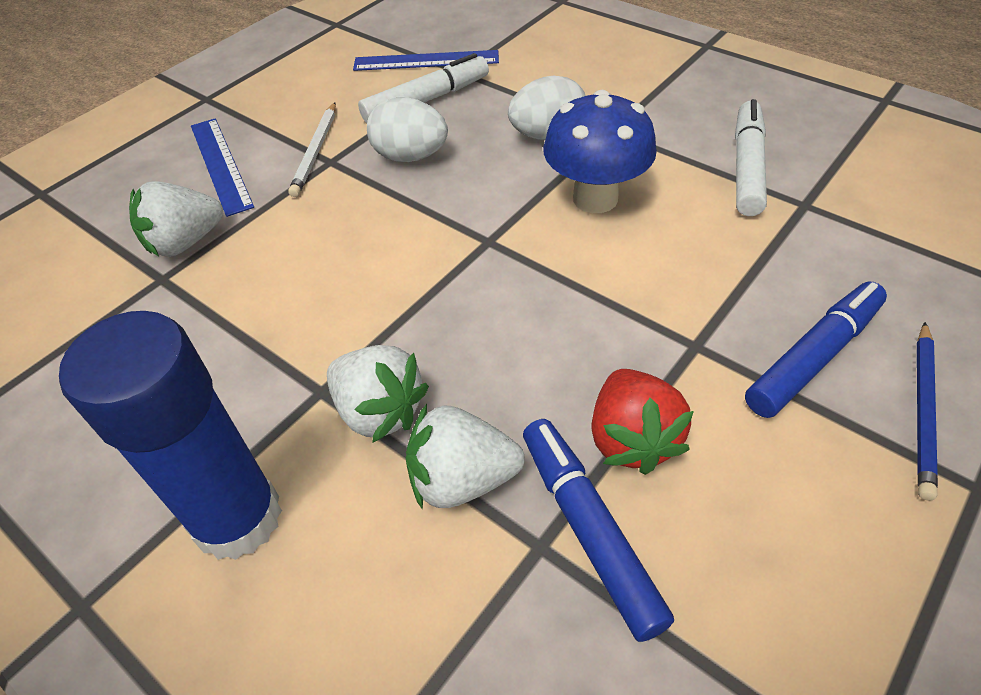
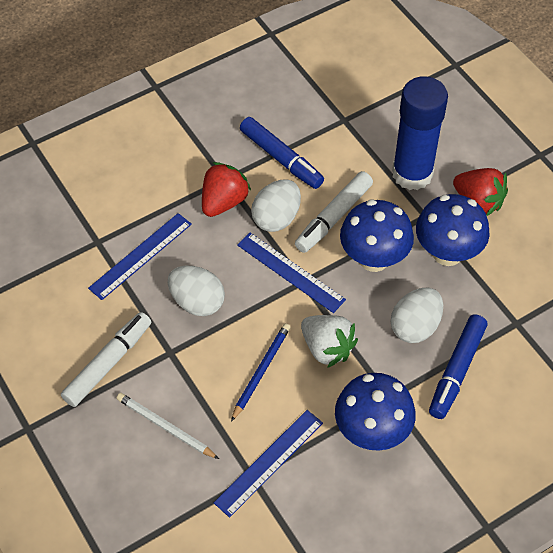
blue mushroom: 1 -> 3
blue ruler: 2 -> 3
red strawberry: 1 -> 2
white egg: 2 -> 3
white strawberry: 3 -> 1

